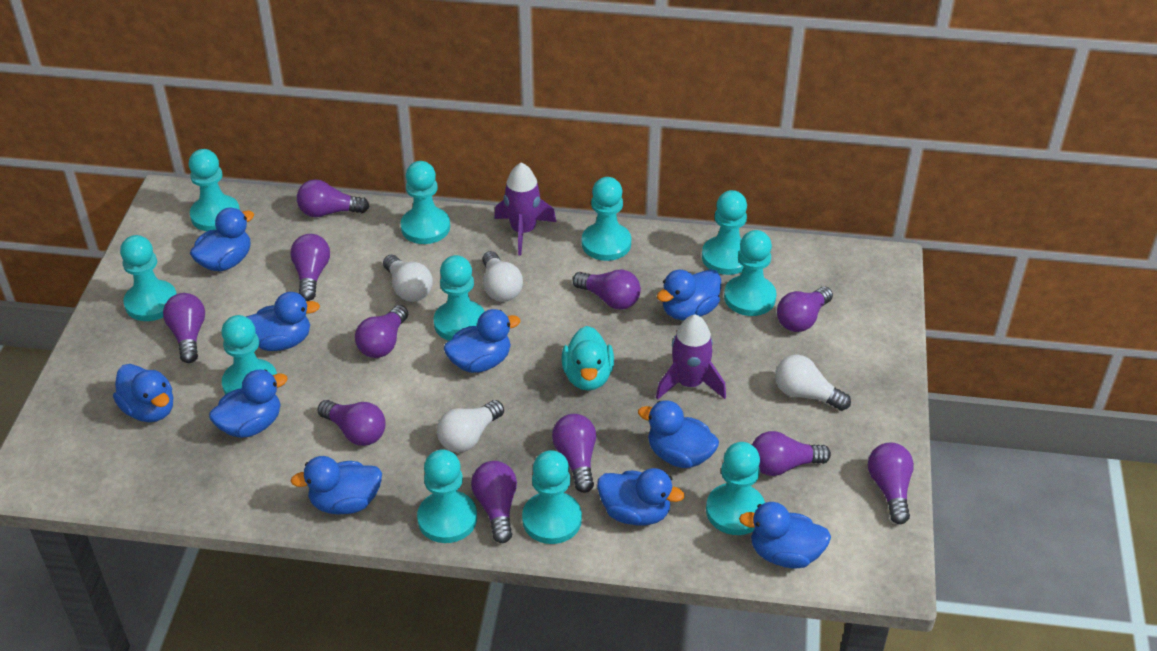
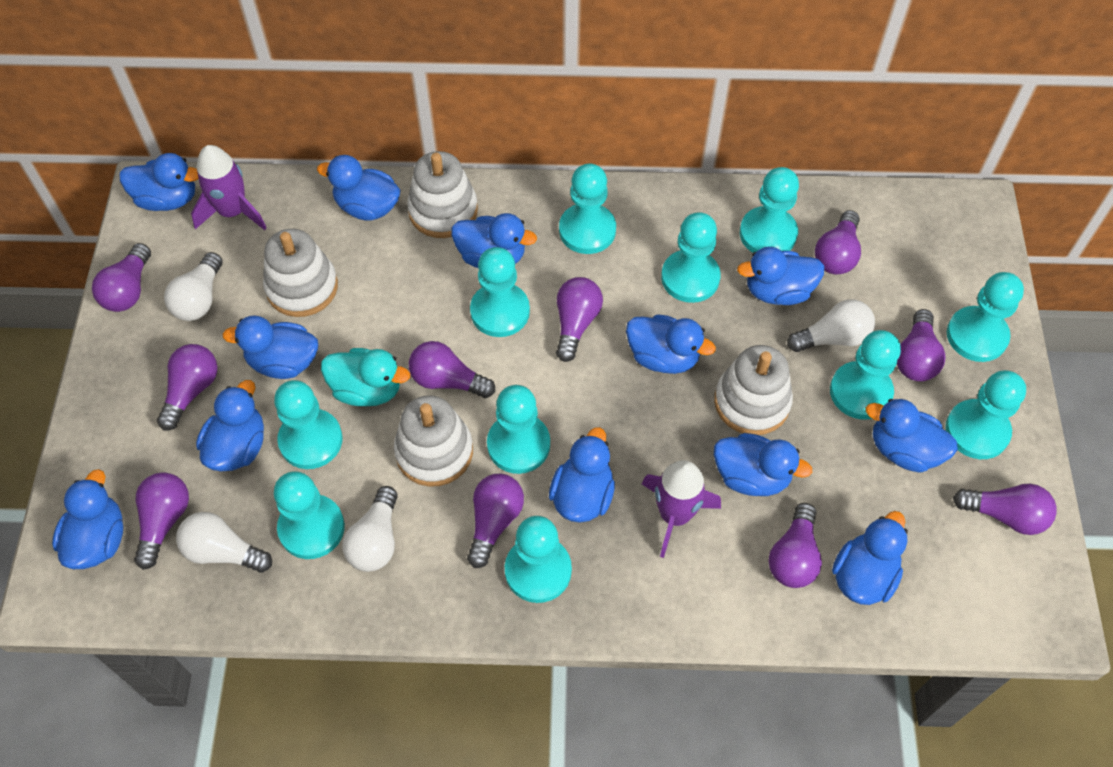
blue duck: 10 -> 12
purple light bulb: 11 -> 10
white stacking toy: 0 -> 4

